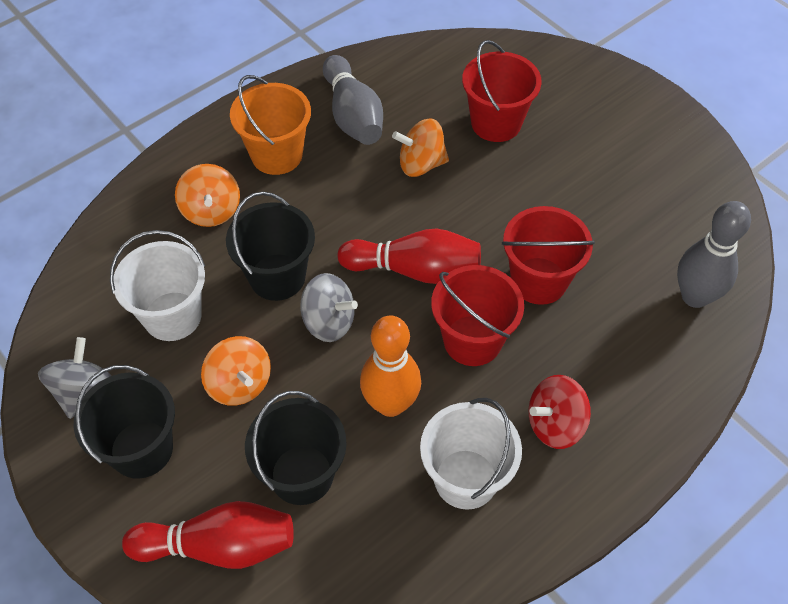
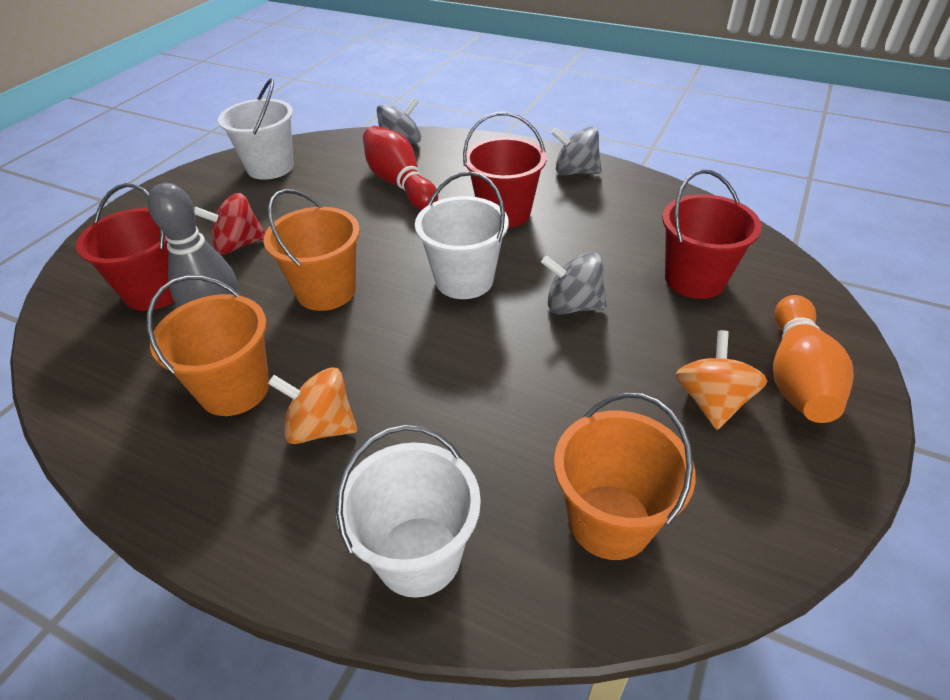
black bucket: 3 -> 0
grey bowling pin: 2 -> 1
grey spinning top: 2 -> 3
orange bucket: 1 -> 3
orange spinning top: 3 -> 2
red bowling pin: 2 -> 1
white bucket: 2 -> 3

